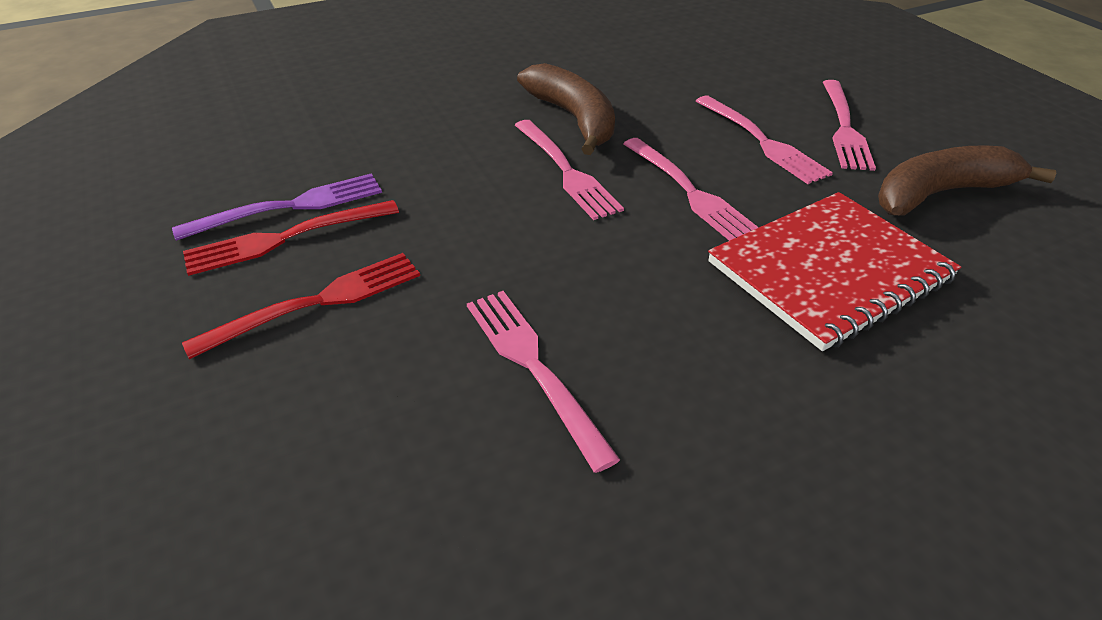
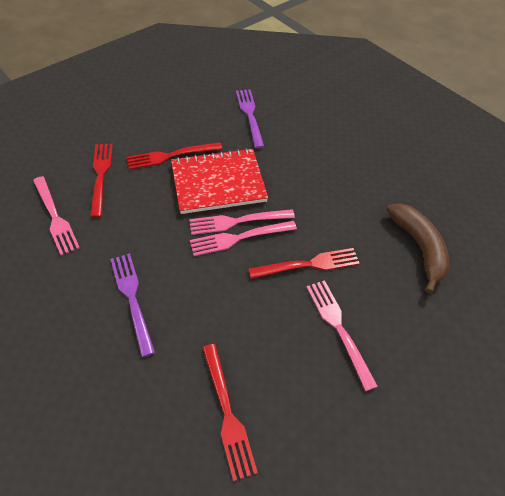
brown banana: 2 -> 1
pink fork: 5 -> 4
purple fork: 1 -> 2
red fork: 2 -> 4

